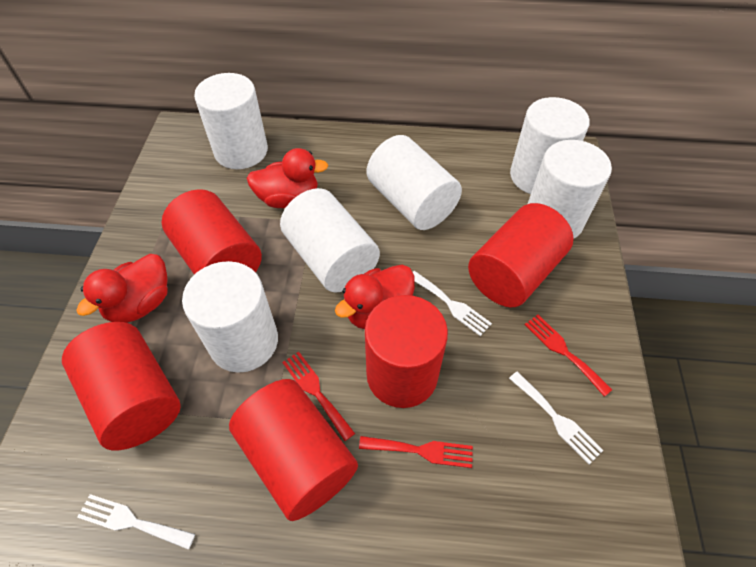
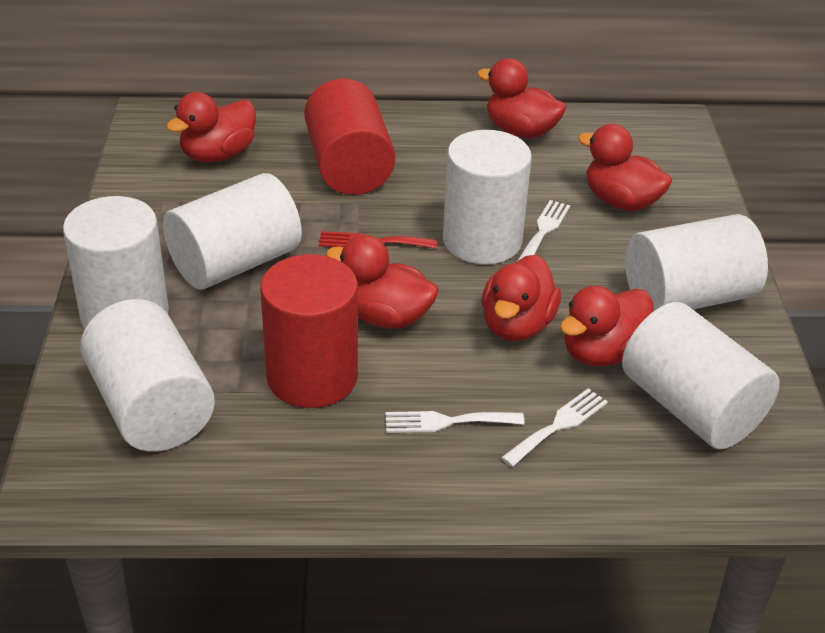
red cylinder: 5 -> 2
red duck: 3 -> 6
red fork: 3 -> 1

